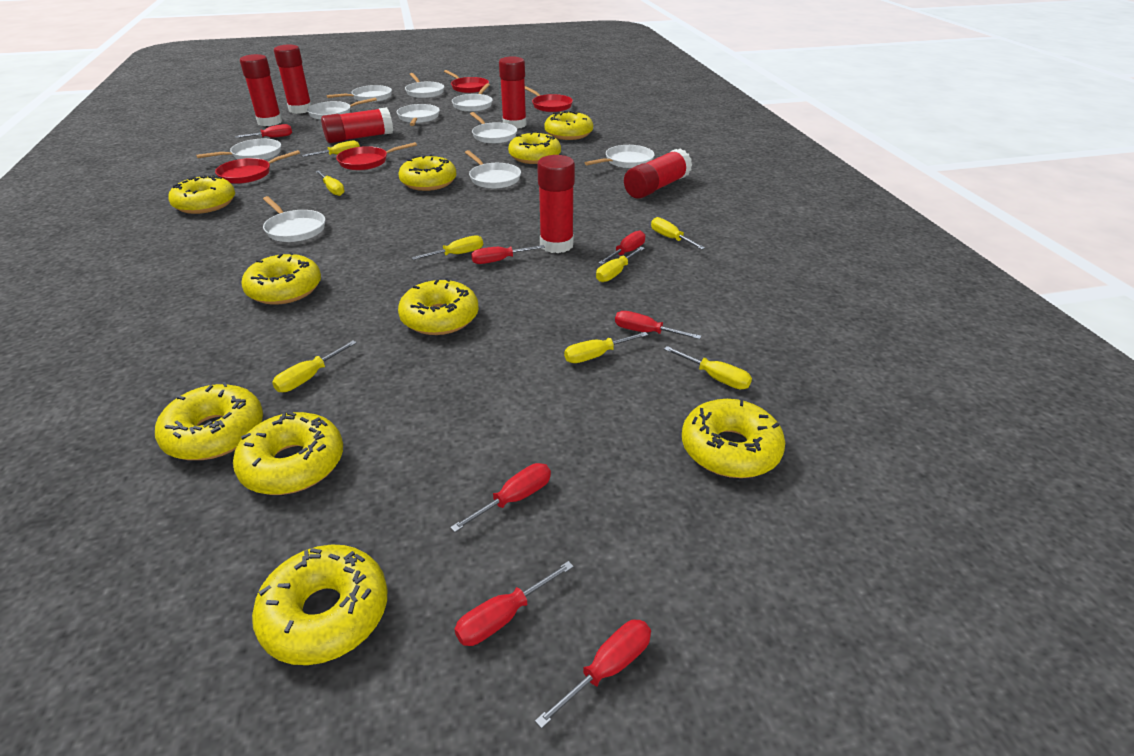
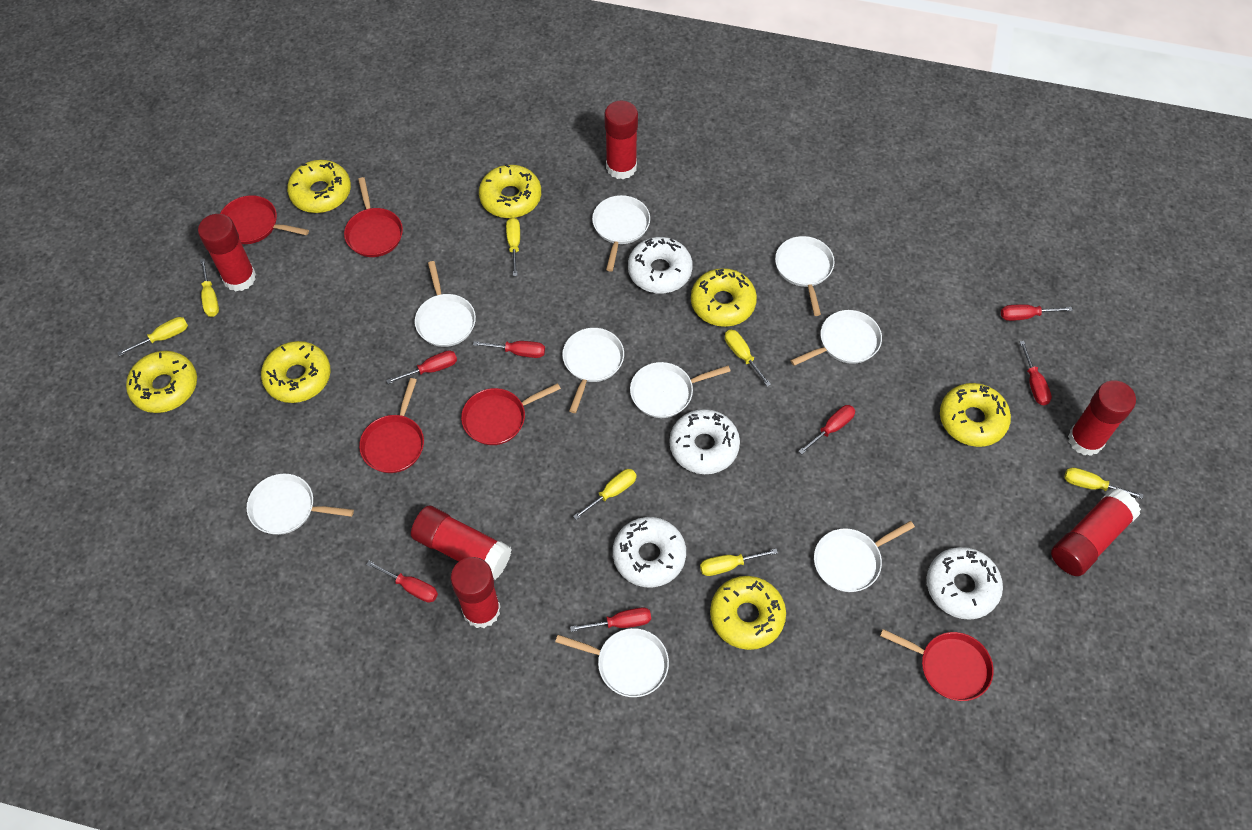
red pan: 4 -> 5
white donut: 0 -> 4
white pan: 10 -> 9
yellow donut: 10 -> 7
yellow screwdriver: 8 -> 7

